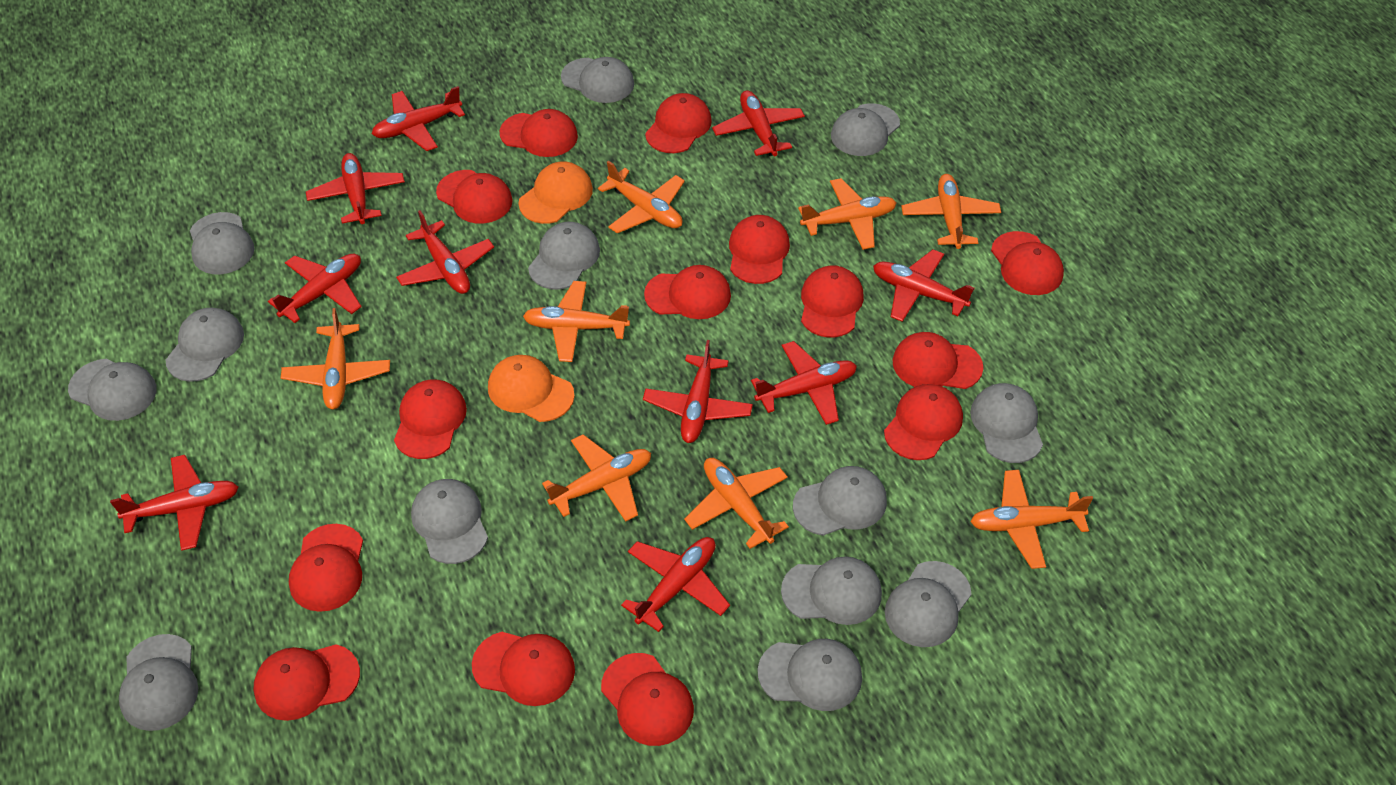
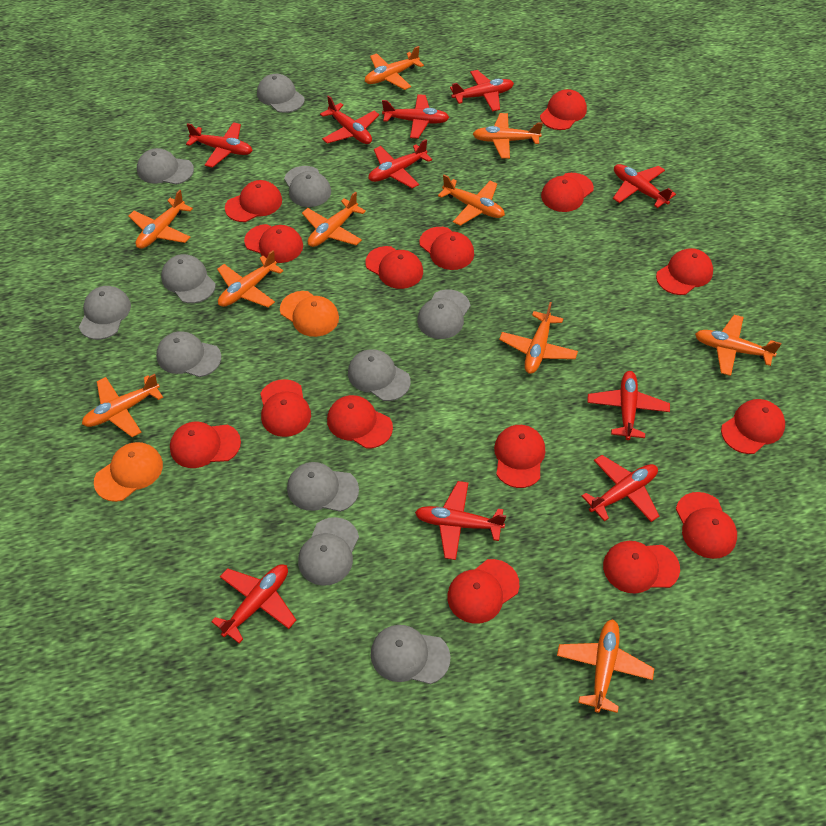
grey cap: 13 -> 11
orange plane: 8 -> 10
red cap: 14 -> 15

